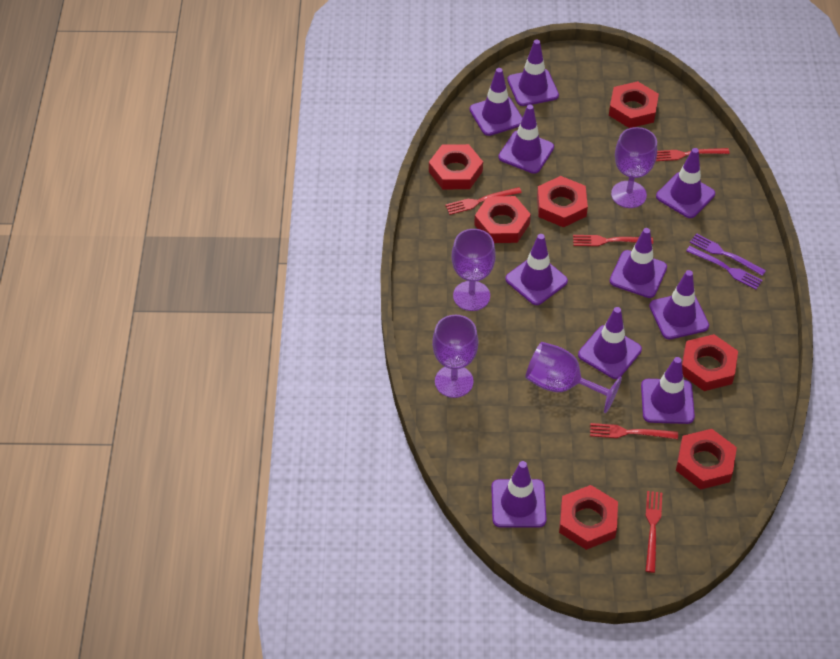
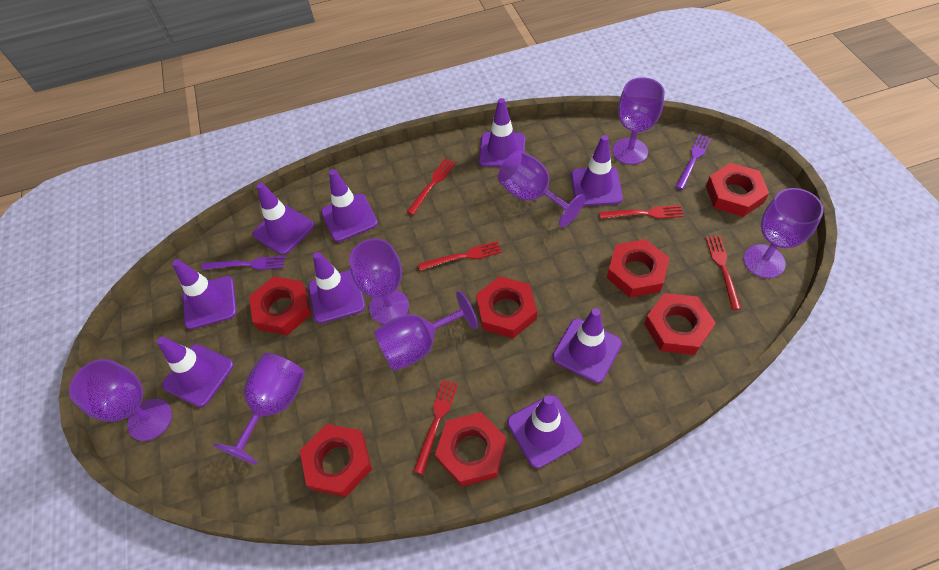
purple goblet: 4 -> 7
purple traffic cone: 10 -> 9

